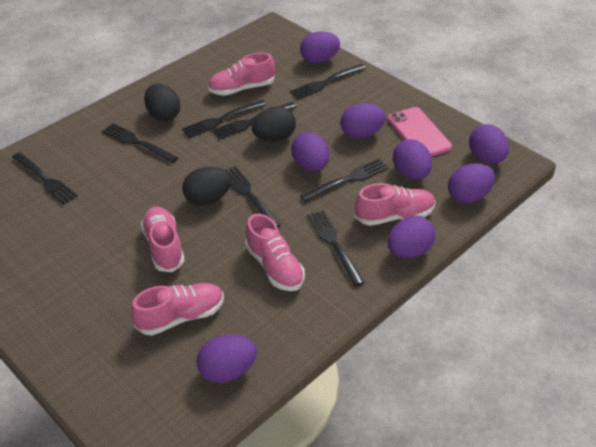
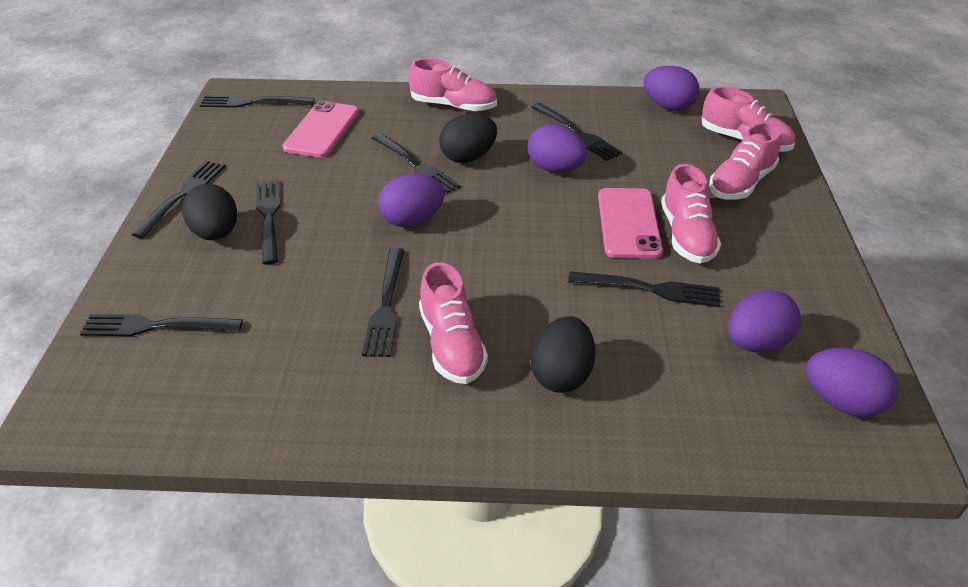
pink phone: 1 -> 2
purple egg: 8 -> 5

